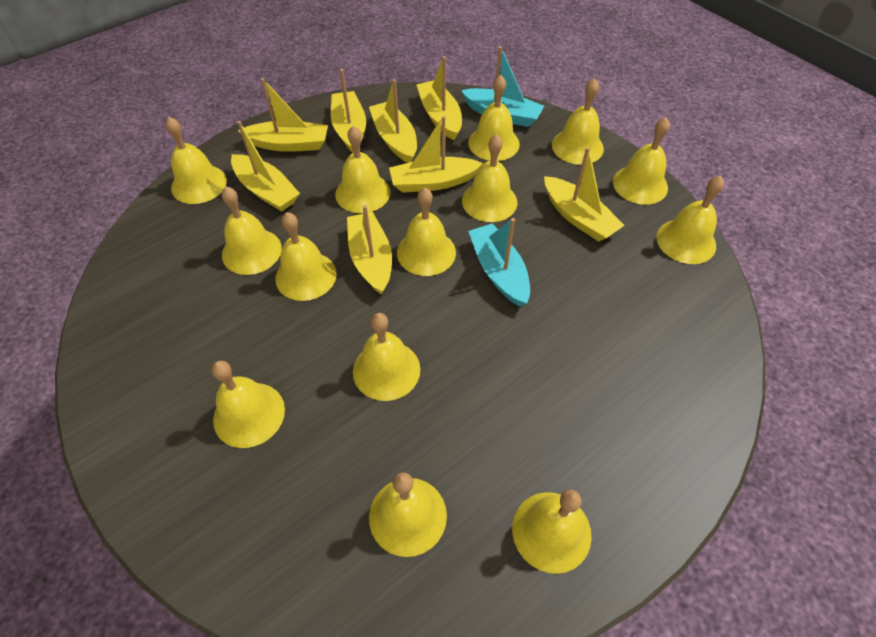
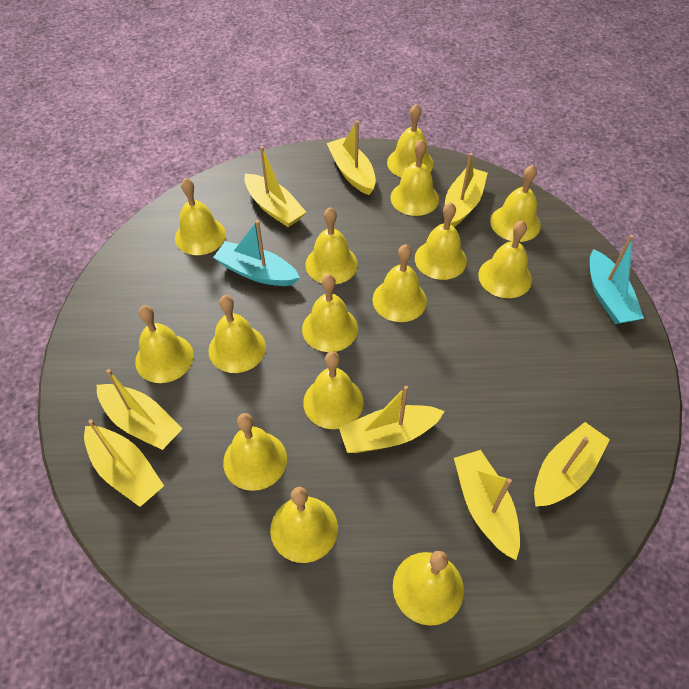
yellow bell: 14 -> 15

